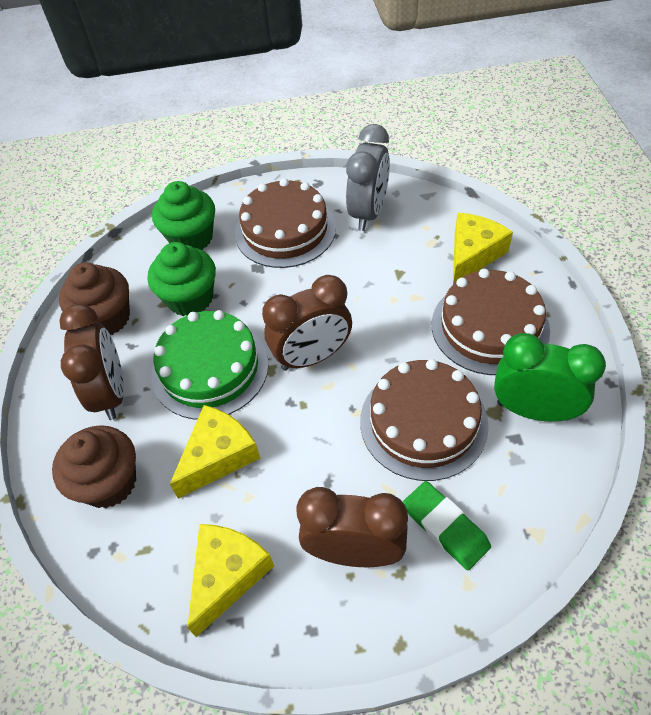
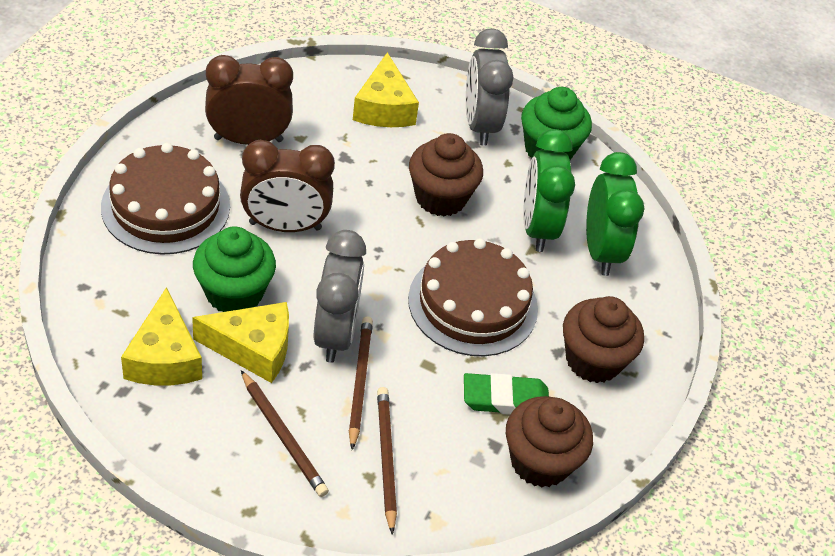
brown cake: 3 -> 2
brown clock: 3 -> 2
brown cupcake: 2 -> 3
brown pencil: 0 -> 3
green cake: 1 -> 0
green clock: 1 -> 2
grey clock: 1 -> 2

